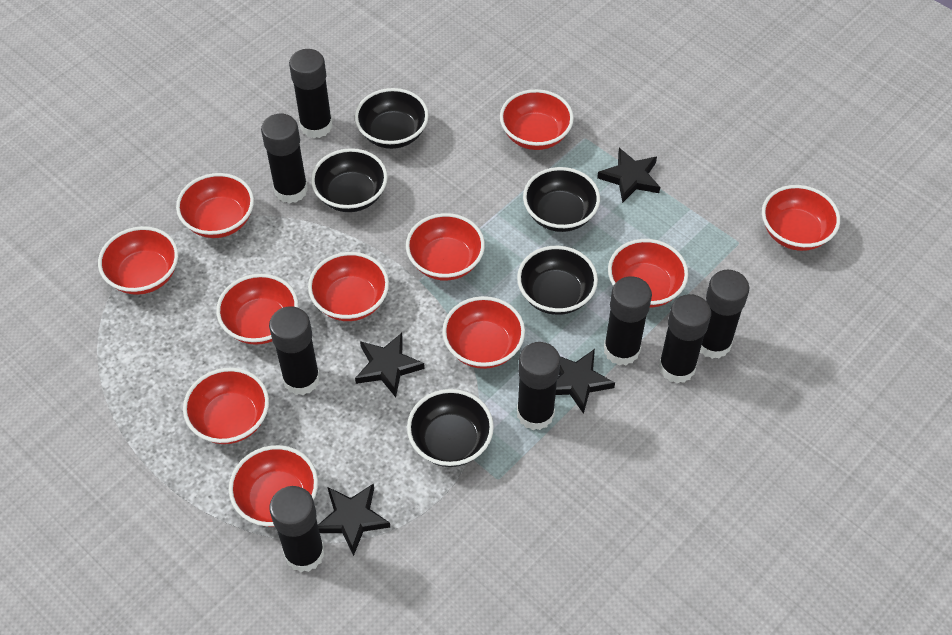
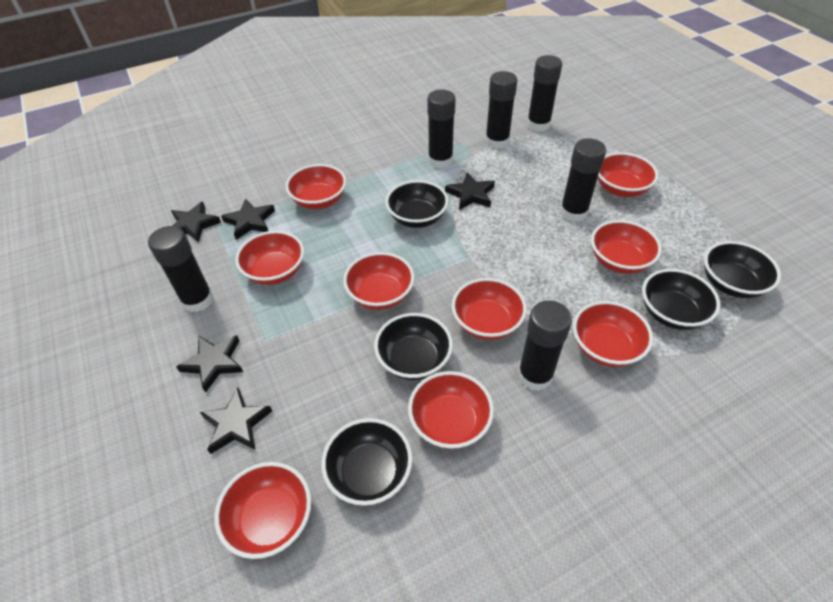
black glue stick: 8 -> 6
black star: 4 -> 5
red bowl: 11 -> 9

